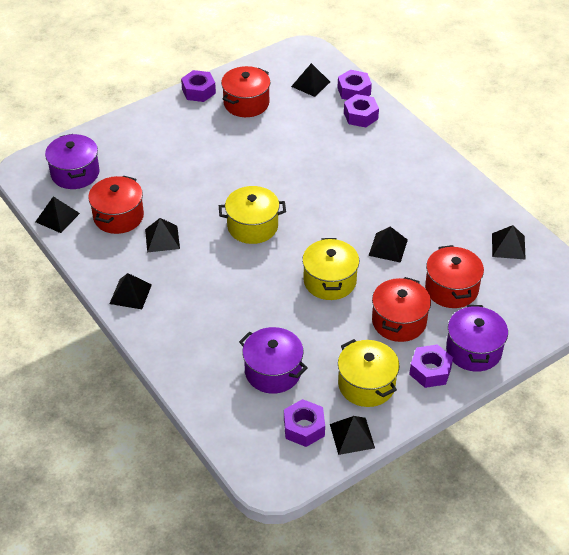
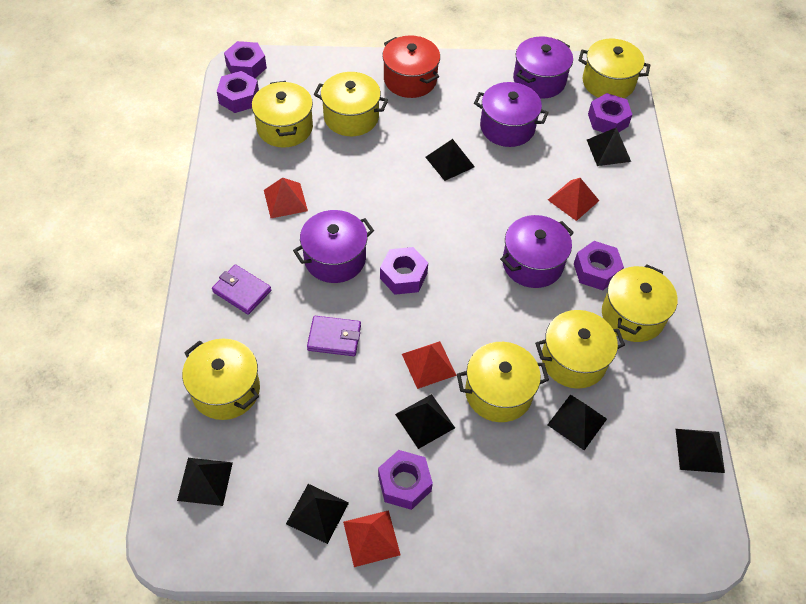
purple nut: 5 -> 6
purple pot: 3 -> 4
purple wallet: 0 -> 2
red pot: 4 -> 1
red pyramid: 0 -> 4
yellow pot: 3 -> 7

